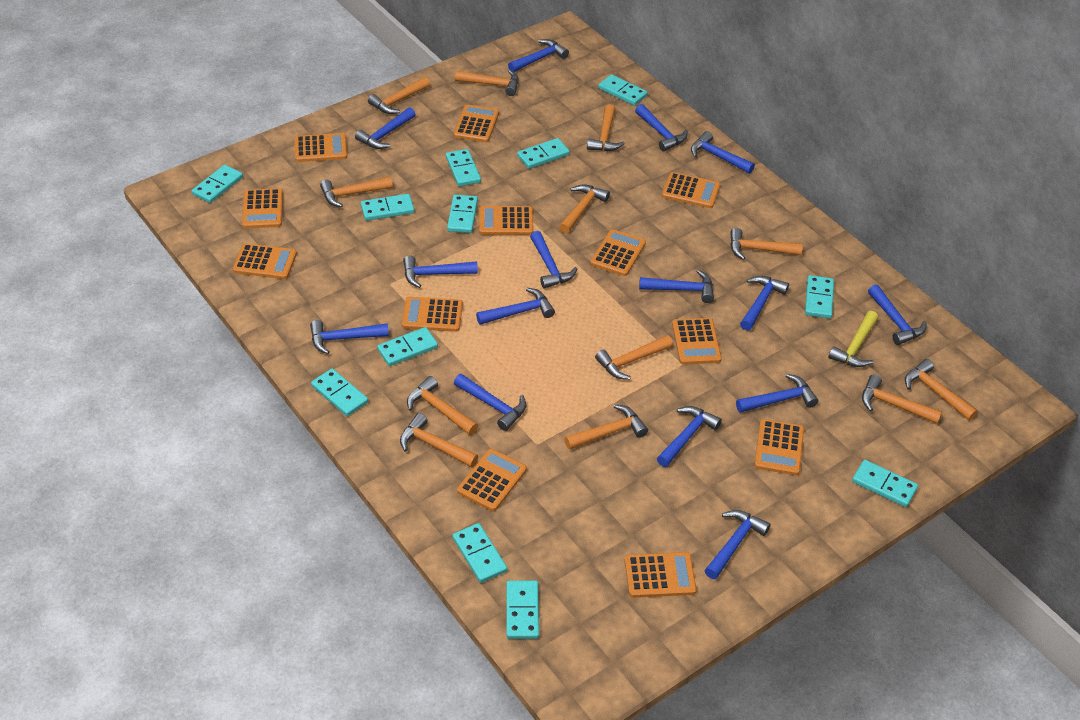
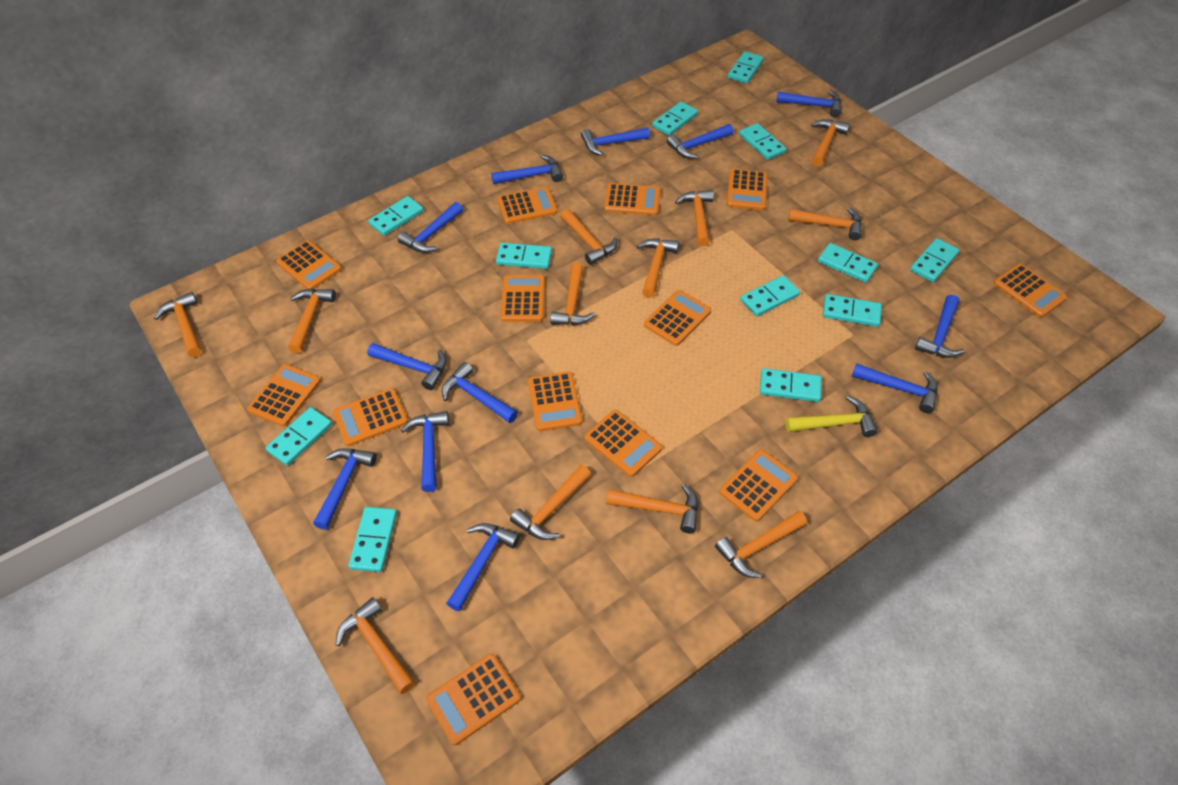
blue hammer: 15 -> 12
orange calculator: 12 -> 13

